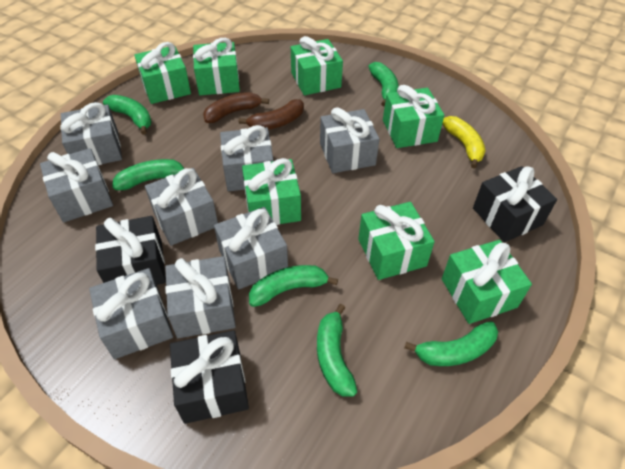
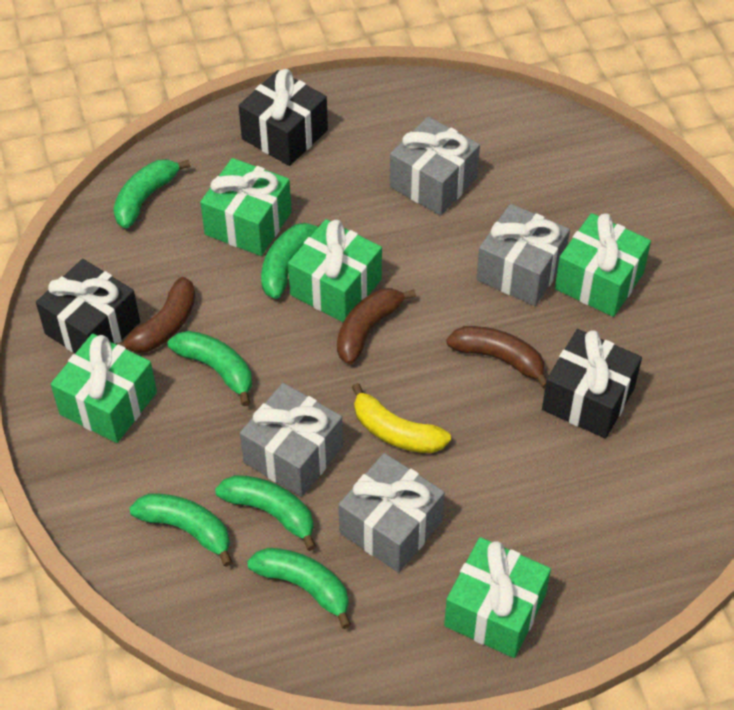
brown banana: 2 -> 3
green gift: 7 -> 5
grey gift: 8 -> 4

